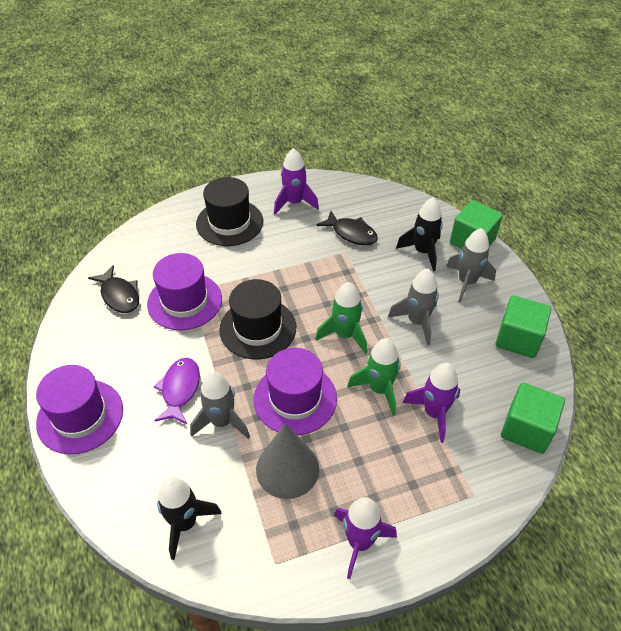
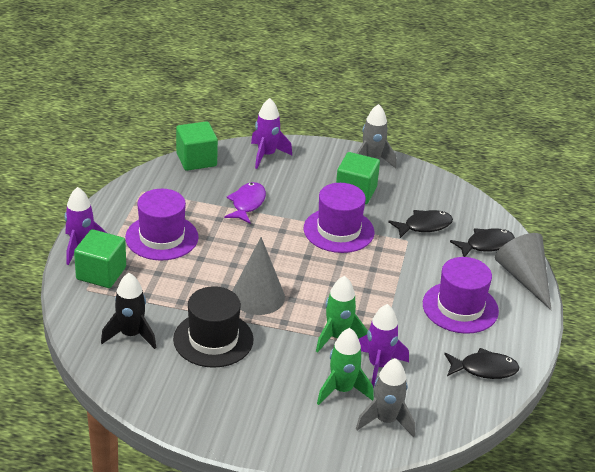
black fish: 2 -> 3
black hat: 2 -> 1
black rocket: 2 -> 1
grey cone: 1 -> 2
grey rocket: 3 -> 2

